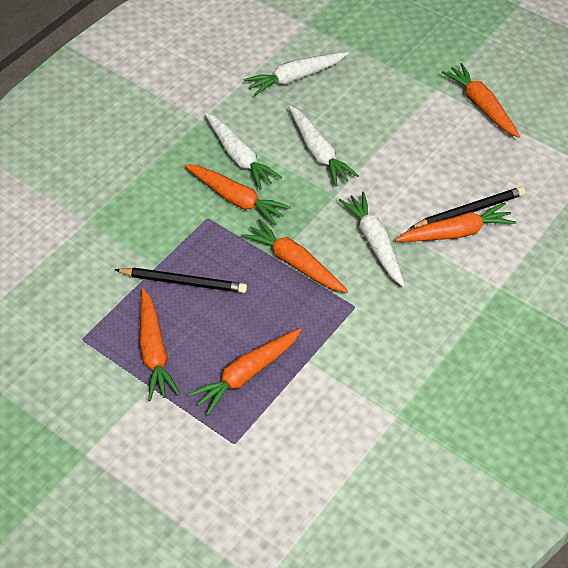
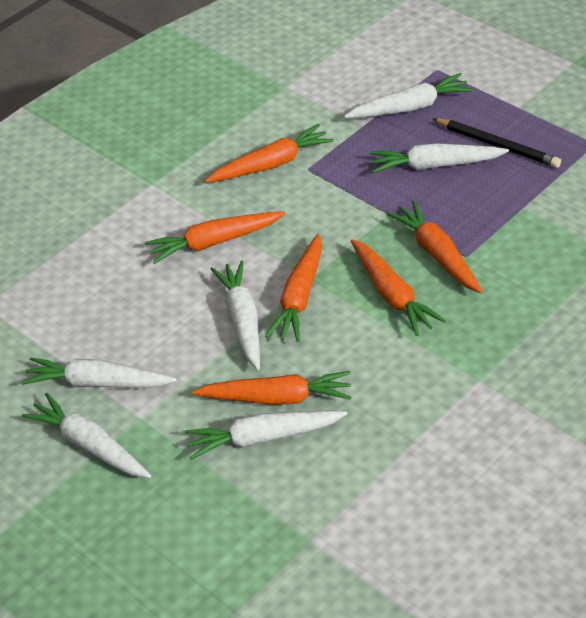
black pencil: 2 -> 1
white carrot: 4 -> 6

